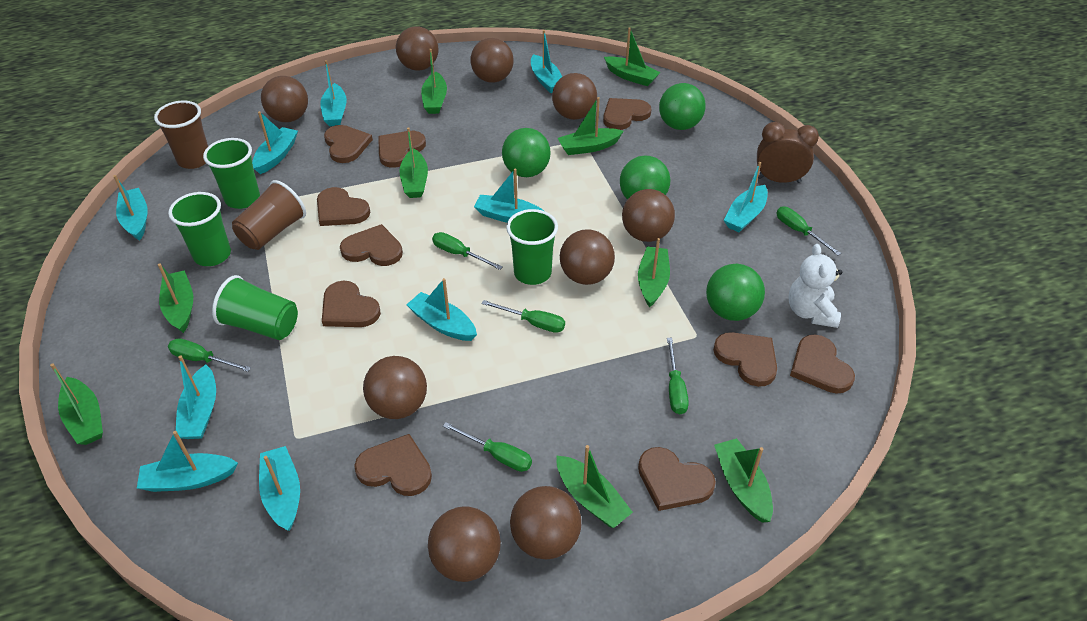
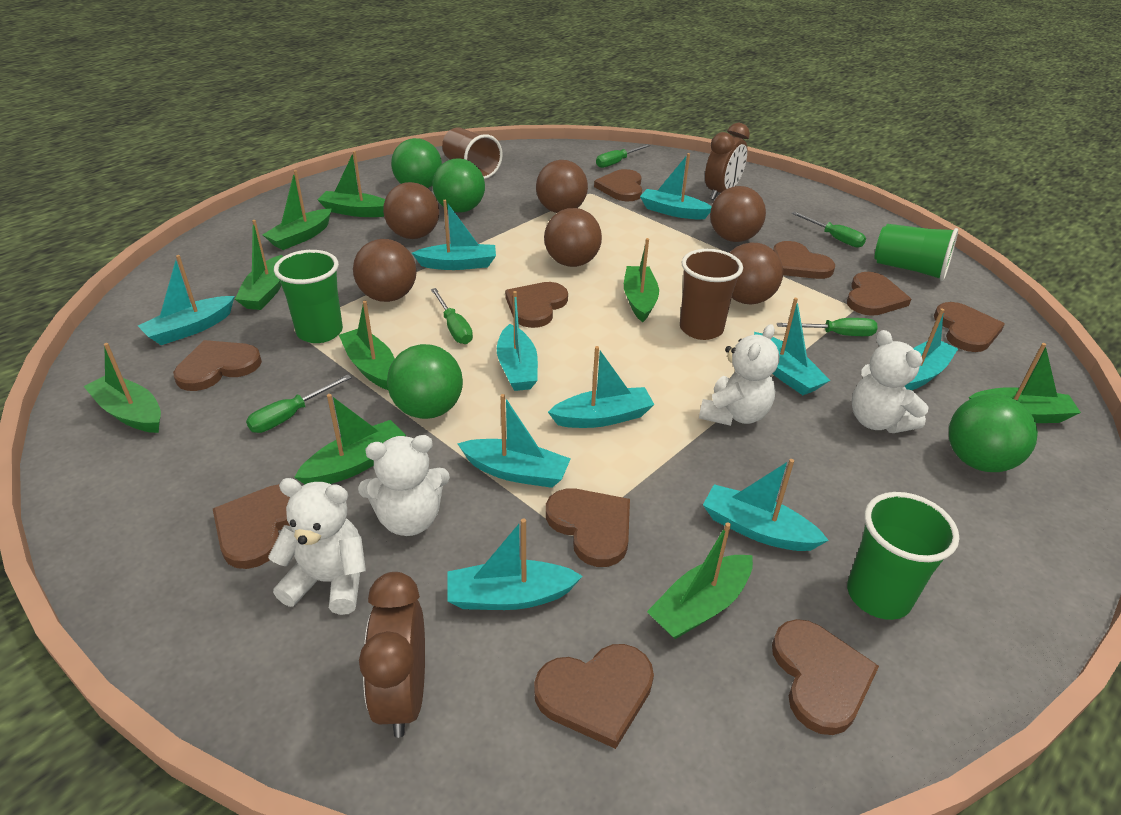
brown ball: 9 -> 6
brown clock: 1 -> 2
green cup: 4 -> 3
green screwdriver: 6 -> 5
white teddy bear: 1 -> 4

